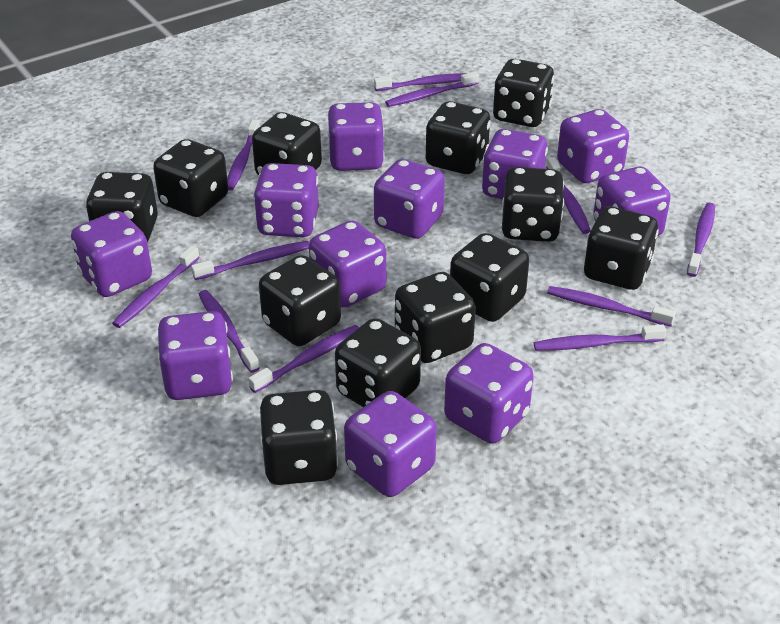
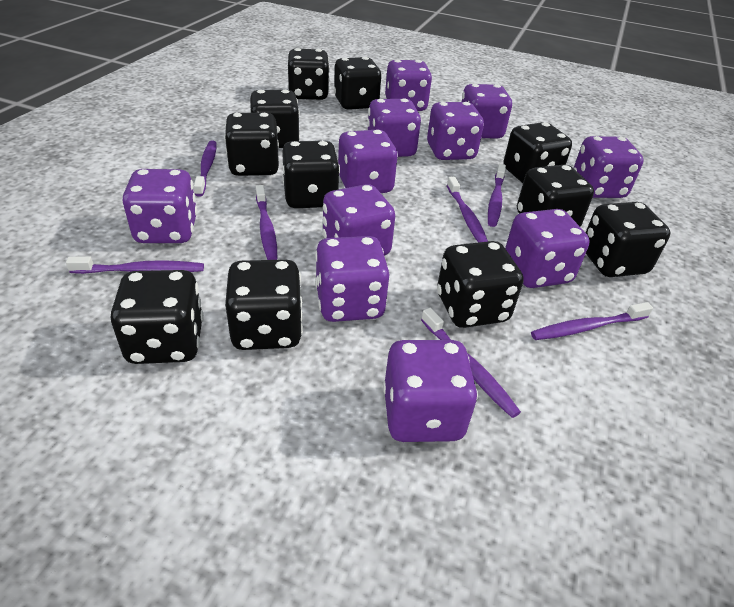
black dice: 12 -> 11
purple toothbrush: 11 -> 7

